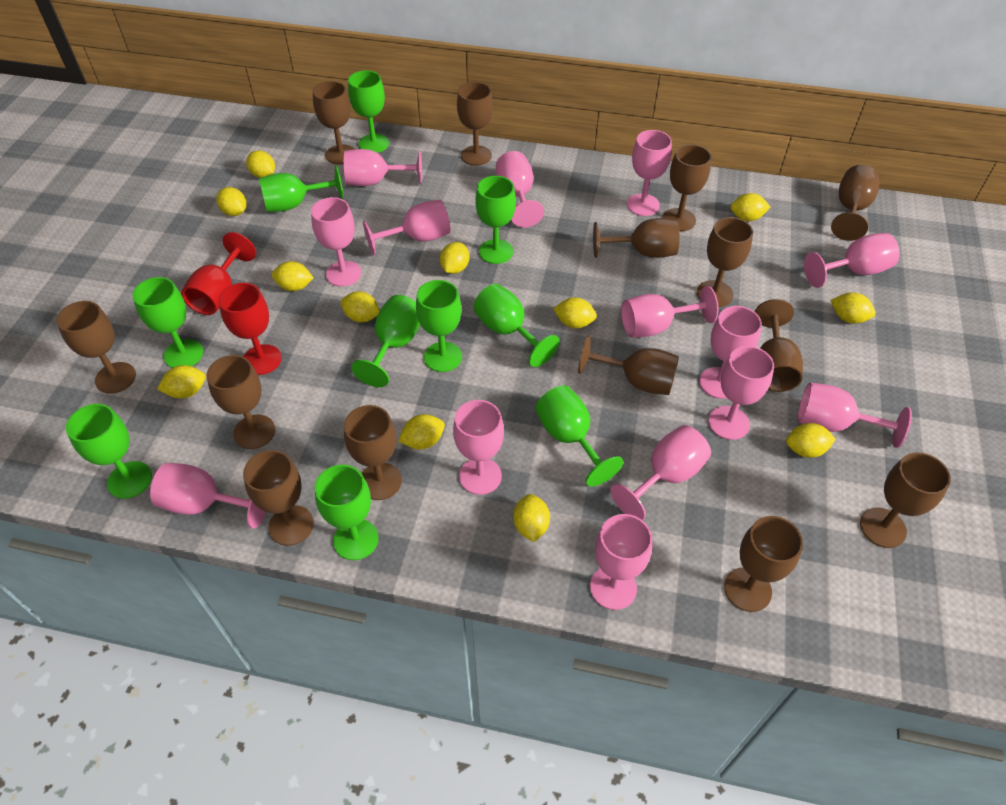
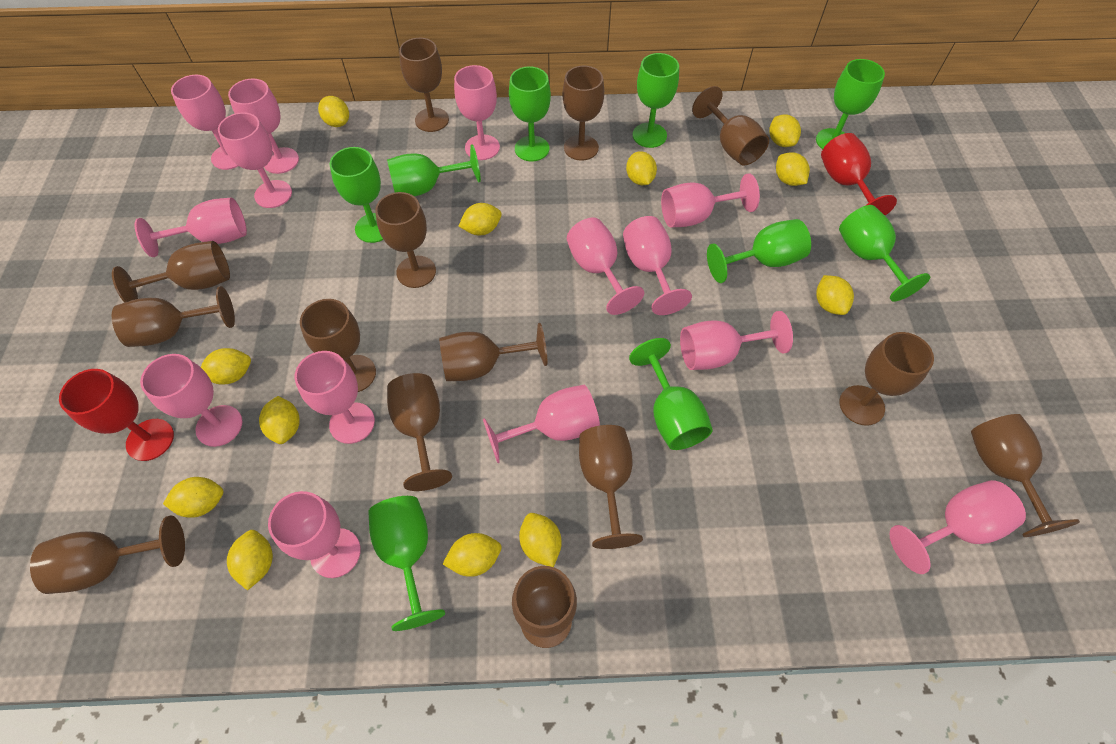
green goblet: 10 -> 9

